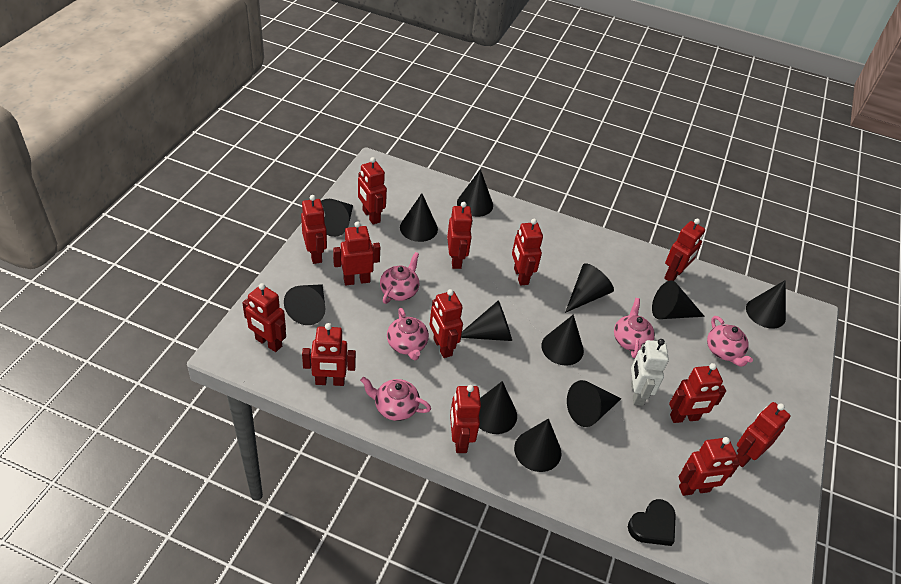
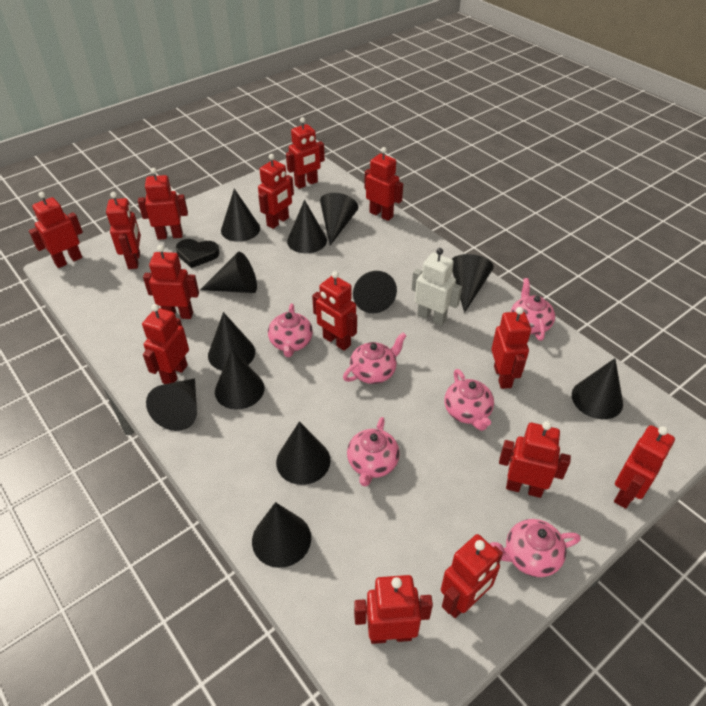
pink teapot: 5 -> 6
red robot: 13 -> 14

